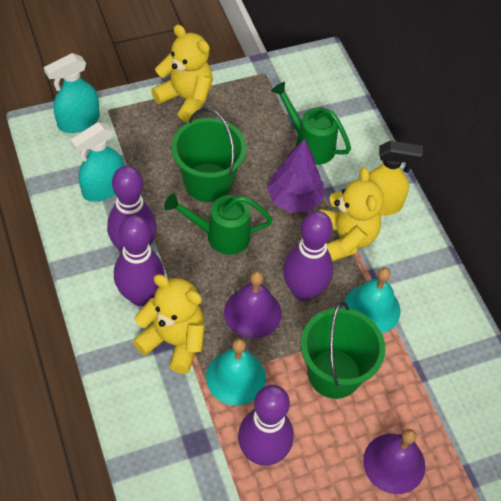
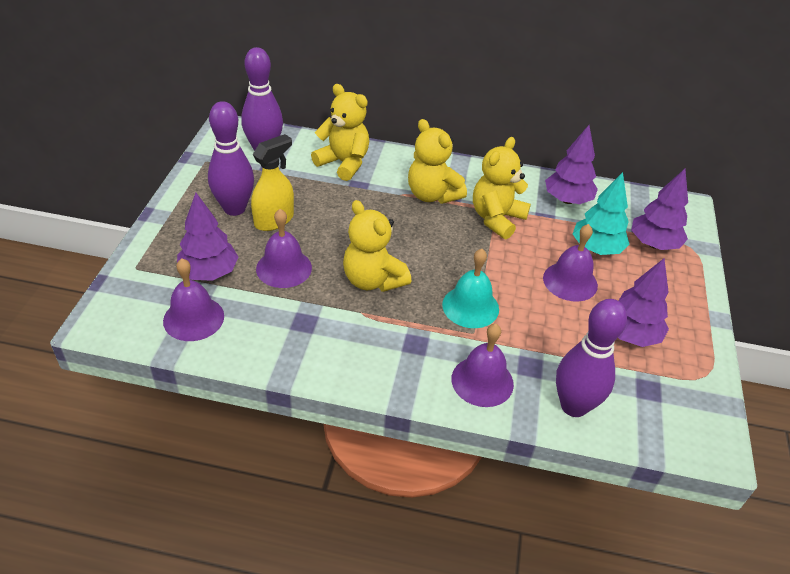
green bucket: 2 -> 0
green watering can: 2 -> 0
purple bell: 2 -> 4
purple bowling pin: 4 -> 3
purple tree: 1 -> 4
turquoise bell: 2 -> 1
turquoise spray bottle: 2 -> 0
turquoise tree: 0 -> 1
yellow teddy bear: 3 -> 4

